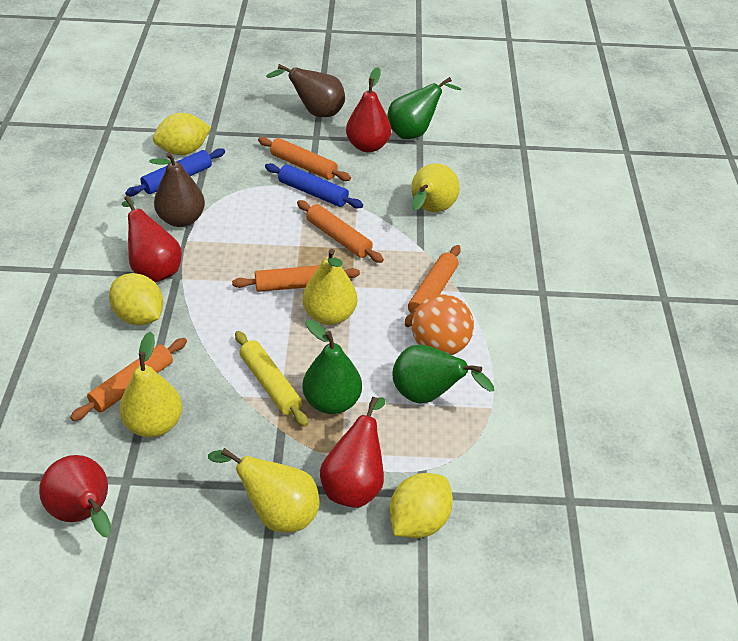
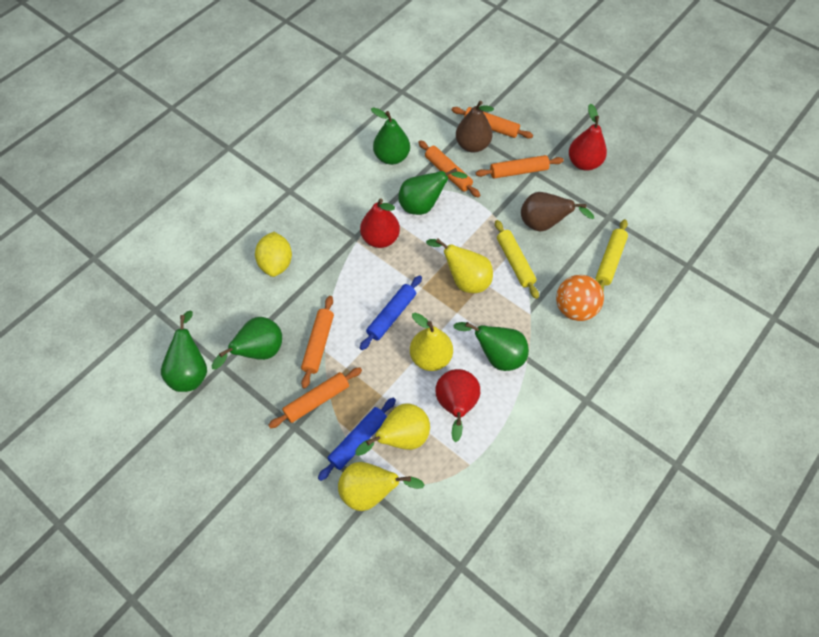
green pear: 3 -> 5
red pear: 4 -> 3
yellow lemon: 3 -> 1
yellow rolling pin: 1 -> 2

